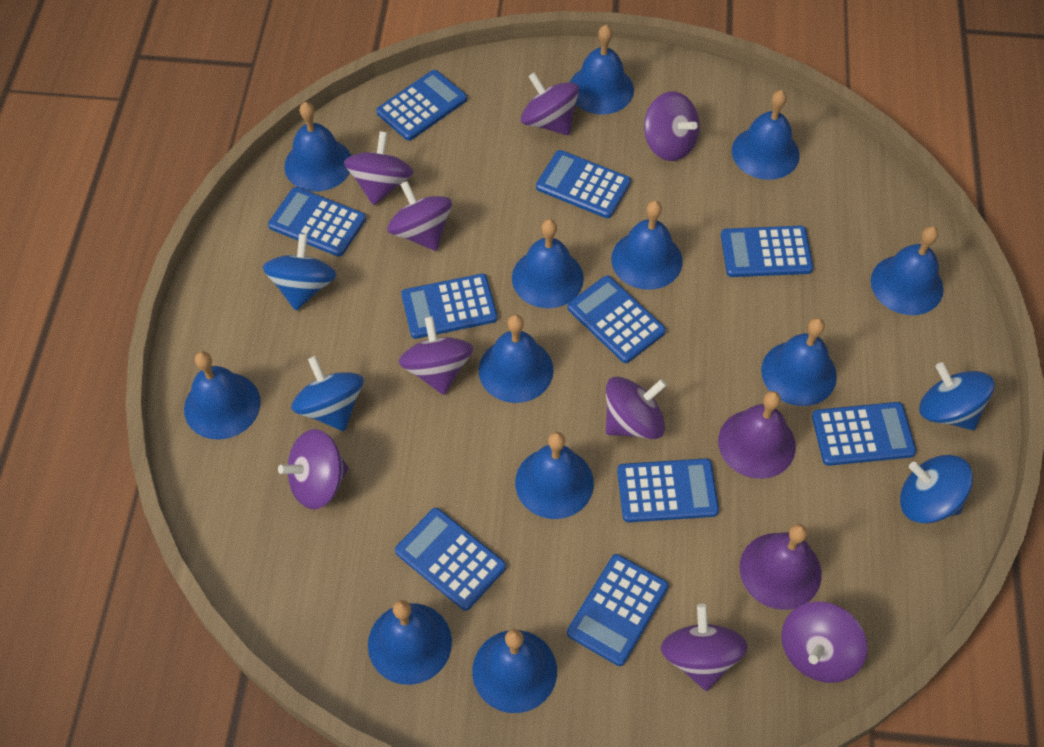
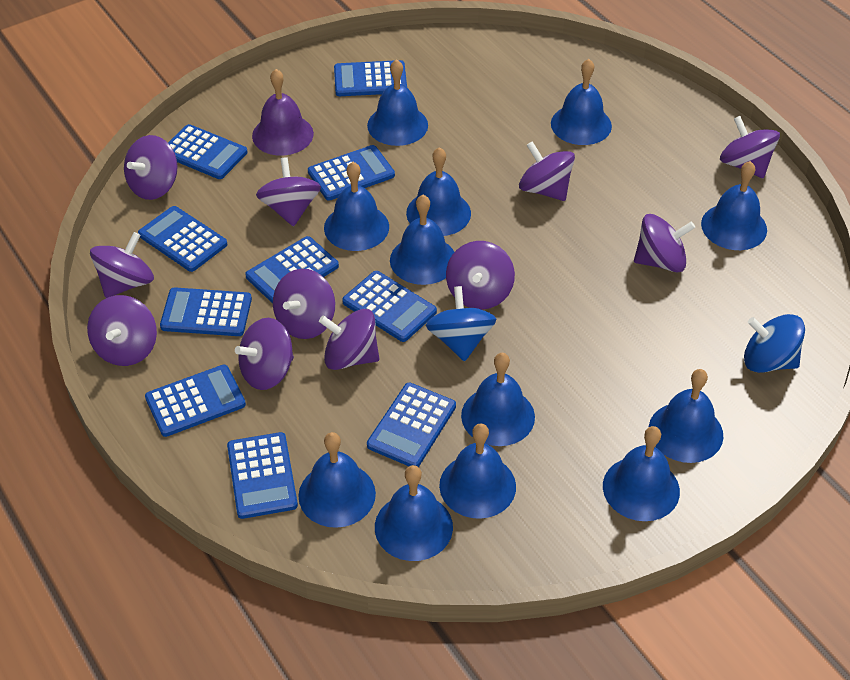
blue spinning top: 4 -> 2
purple bell: 2 -> 1
purple spinning top: 9 -> 11

